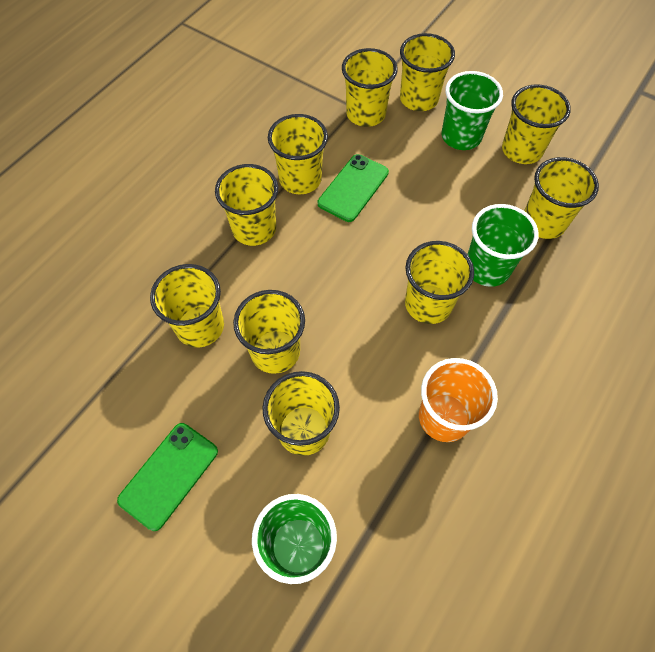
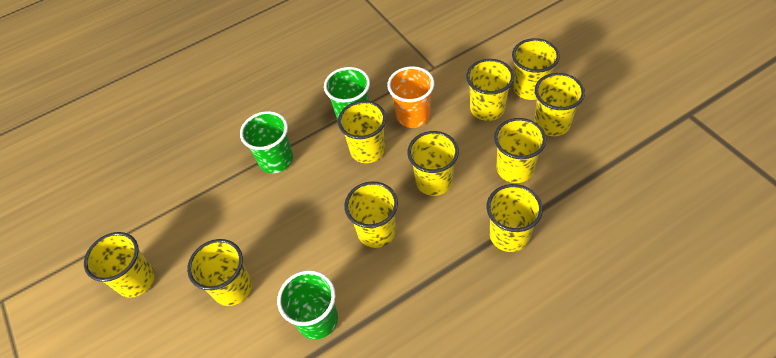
green phone: 2 -> 0

